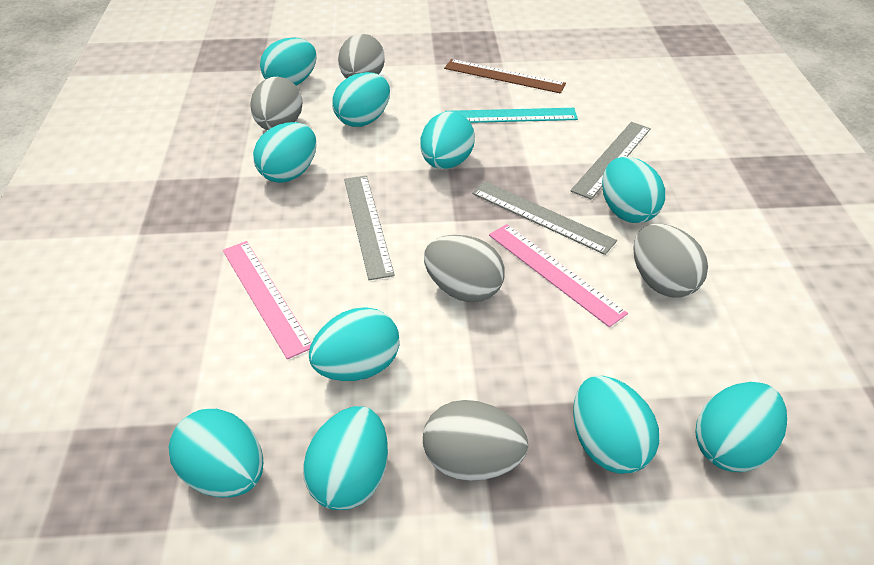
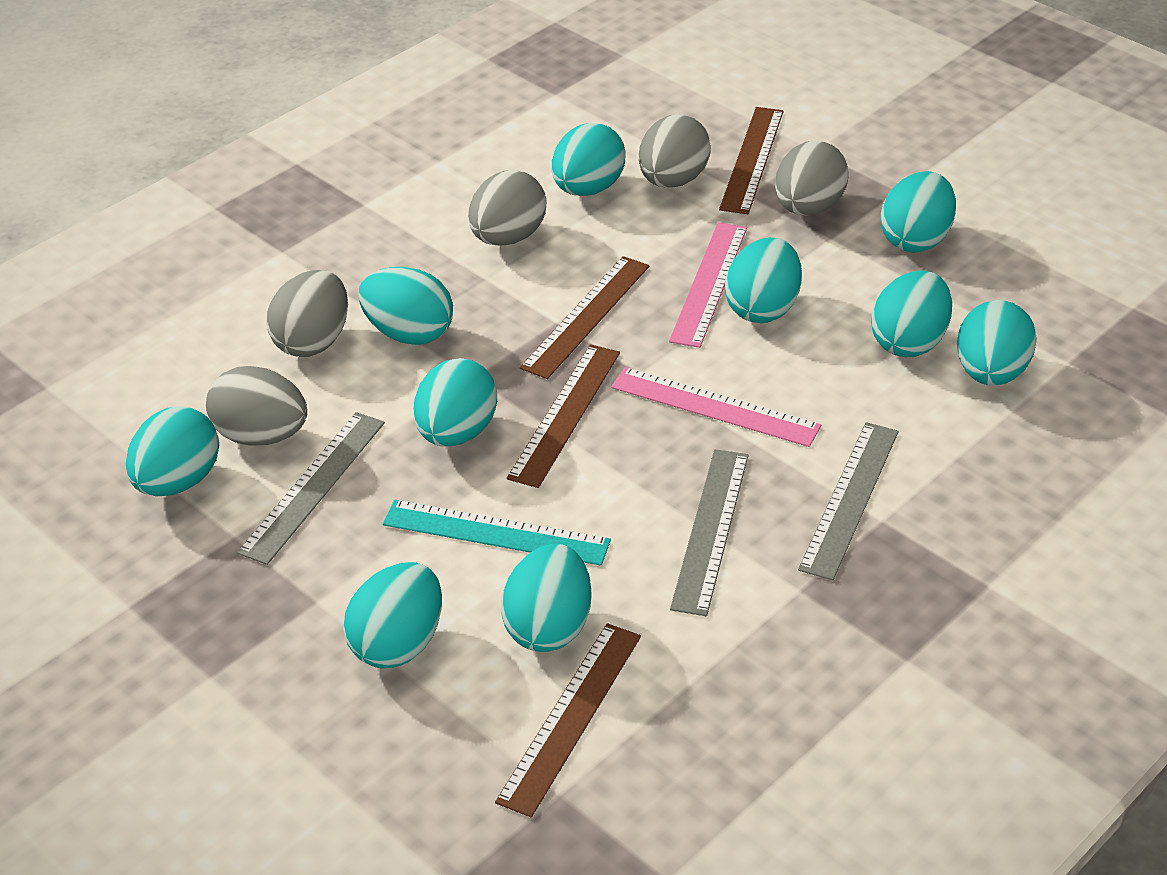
brown ruler: 1 -> 4

